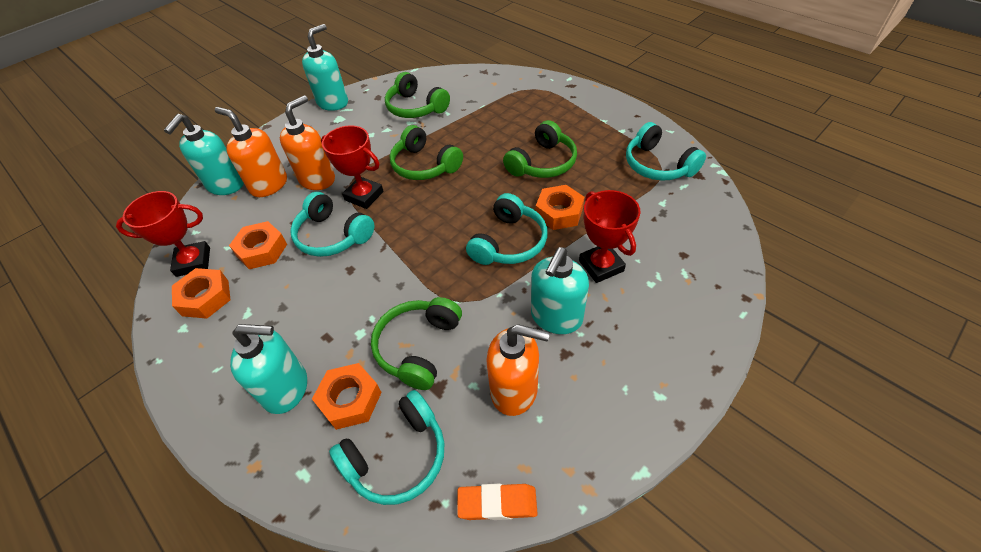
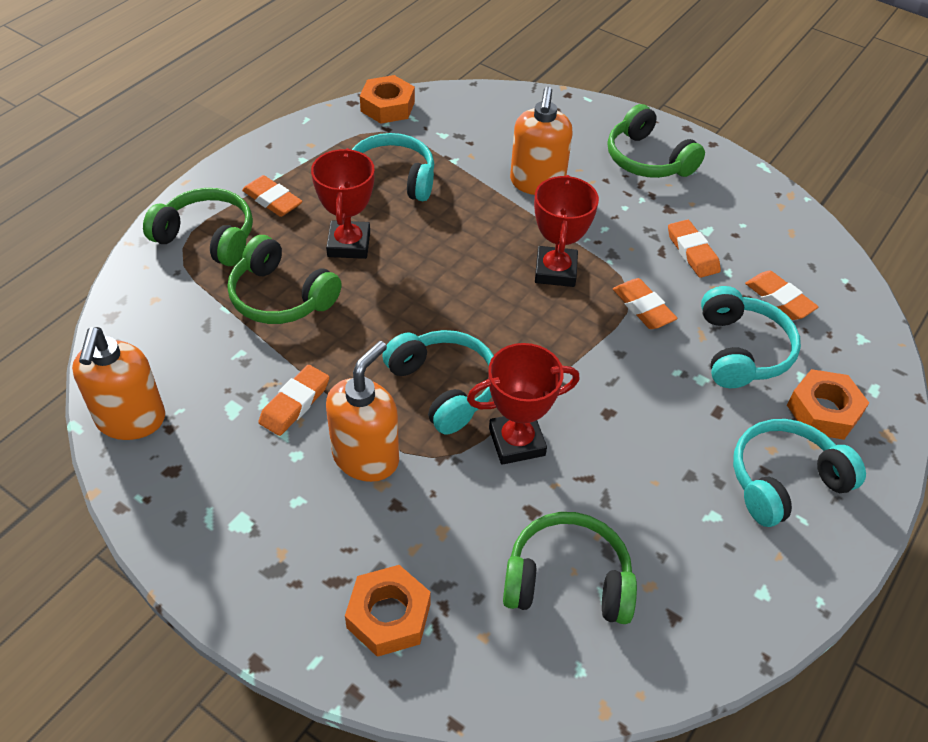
orange eraser: 1 -> 5
orange nut: 4 -> 3
turquoise soap dispenser: 4 -> 0

